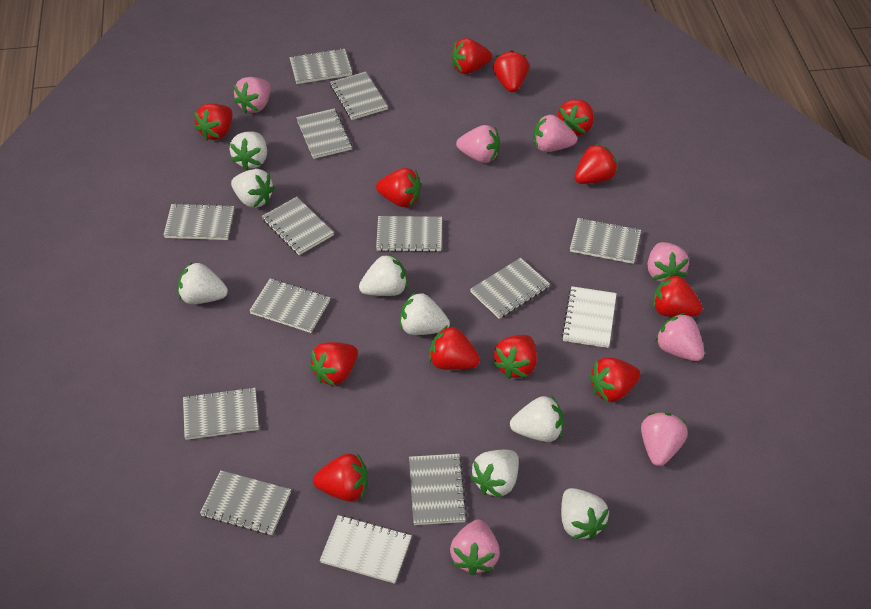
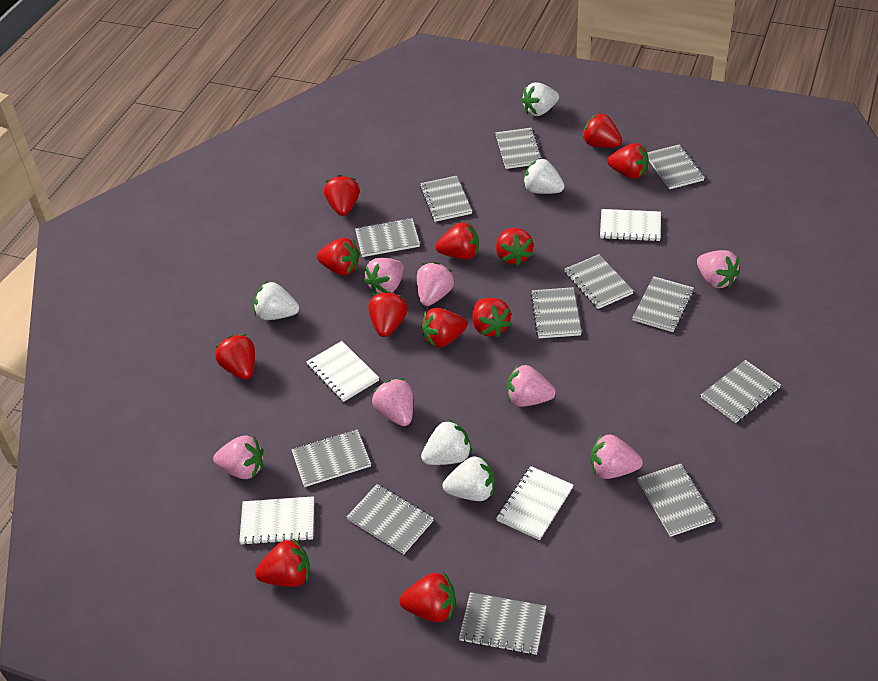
white notebook: 2 -> 4
white strawberry: 8 -> 5

